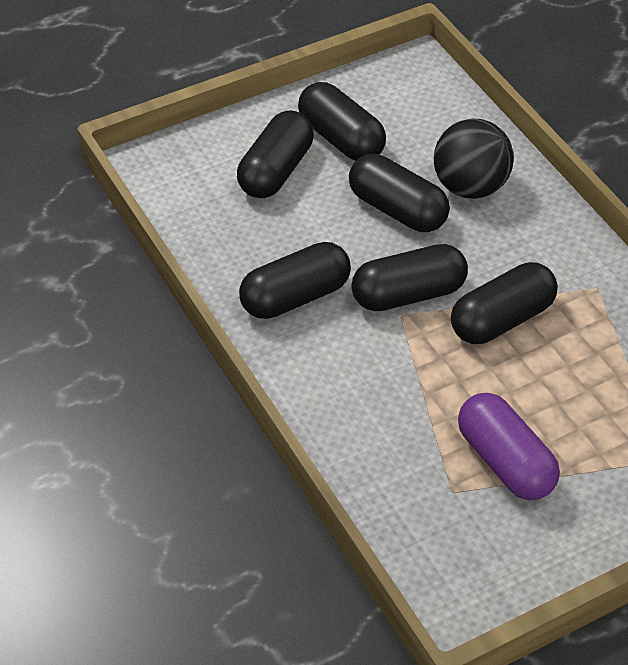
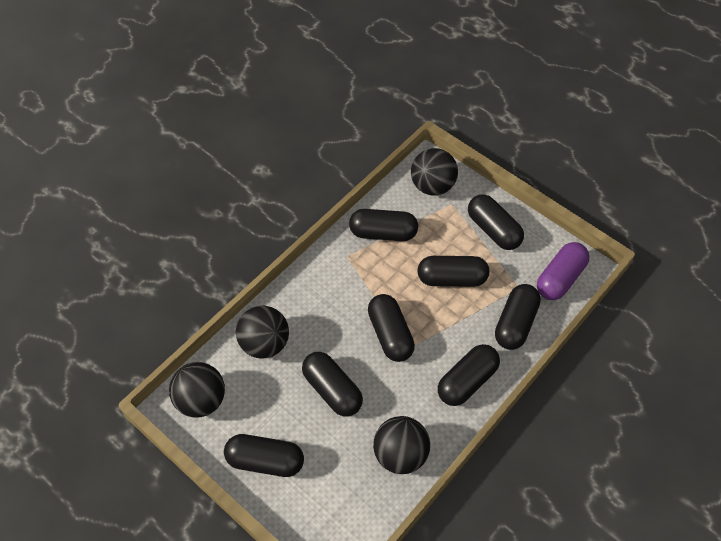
black ball: 1 -> 4
black capsule: 6 -> 8

